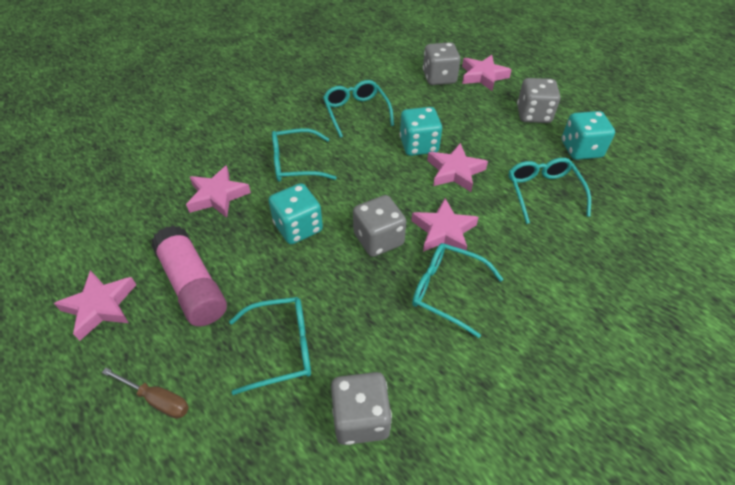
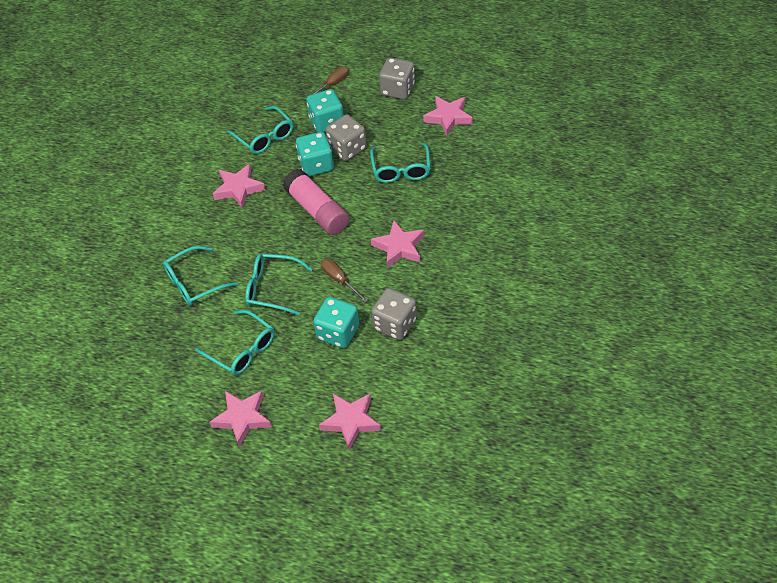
brown screwdriver: 1 -> 2
grey dice: 4 -> 3

